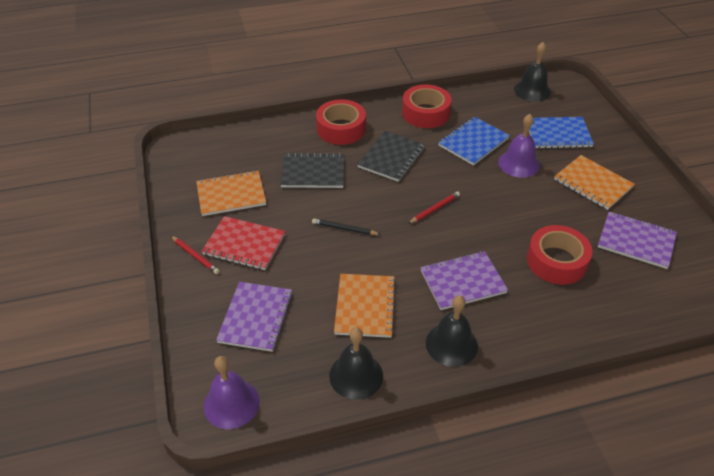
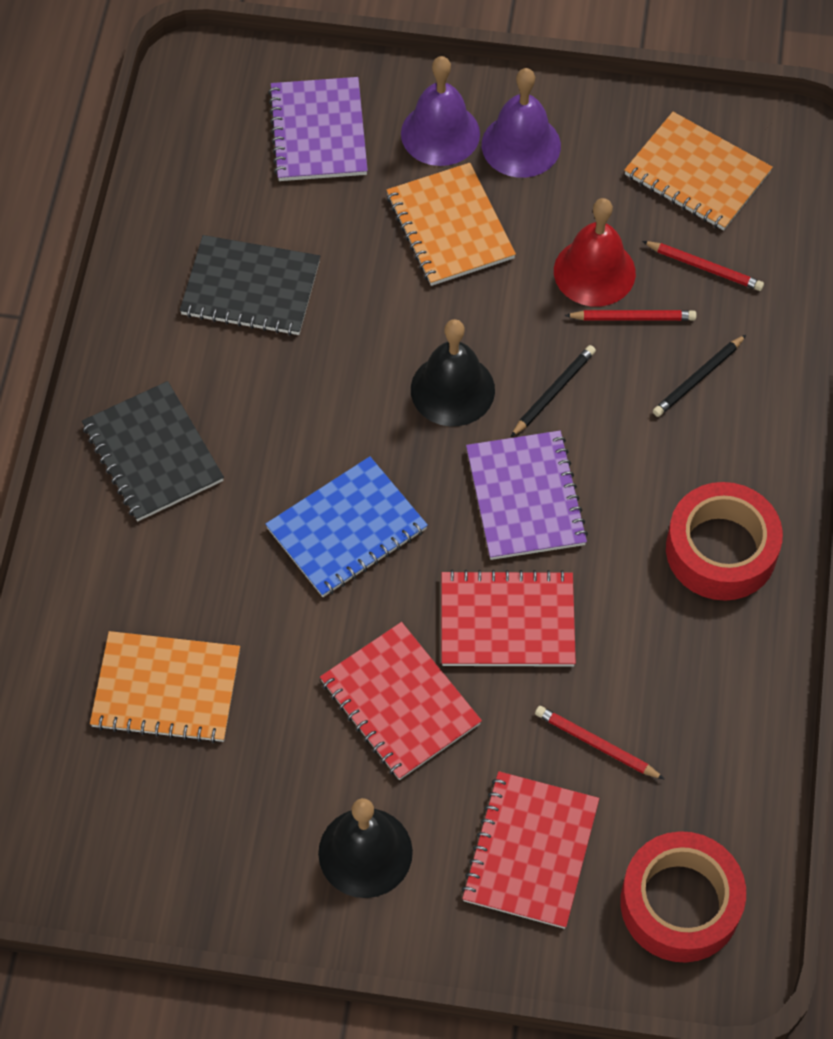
black bell: 3 -> 2
black pencil: 1 -> 2
blue notebook: 2 -> 1
purple notebook: 3 -> 2
red bell: 0 -> 1
red notebook: 1 -> 3
red pencil: 2 -> 3
red tape: 3 -> 2

